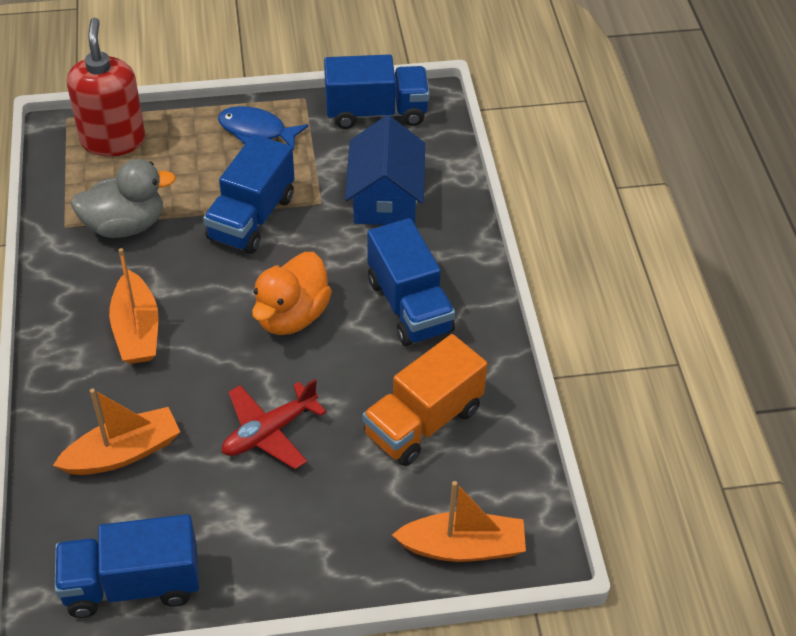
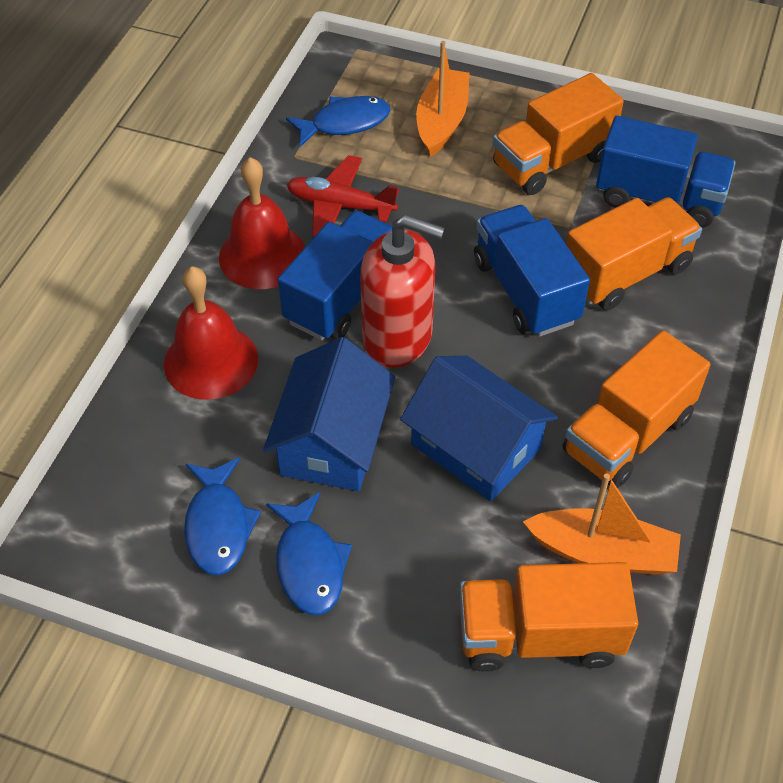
blue fish: 1 -> 3
blue house: 1 -> 2
blue truck: 4 -> 3
grey duck: 1 -> 0
orange boat: 3 -> 2
orange duck: 1 -> 0
orange truck: 1 -> 4
red bell: 0 -> 2

